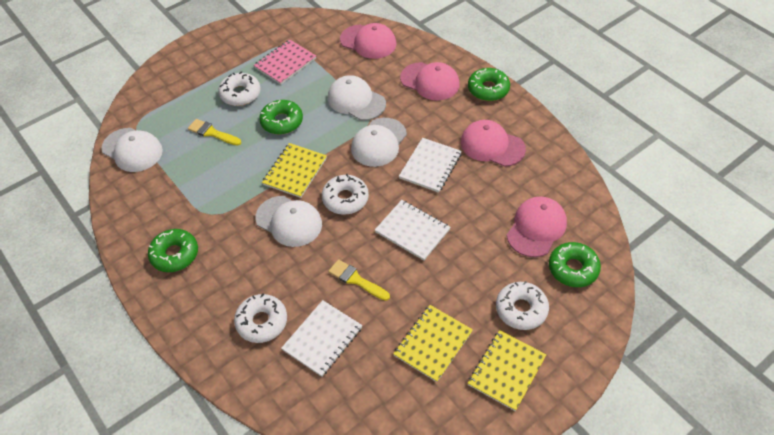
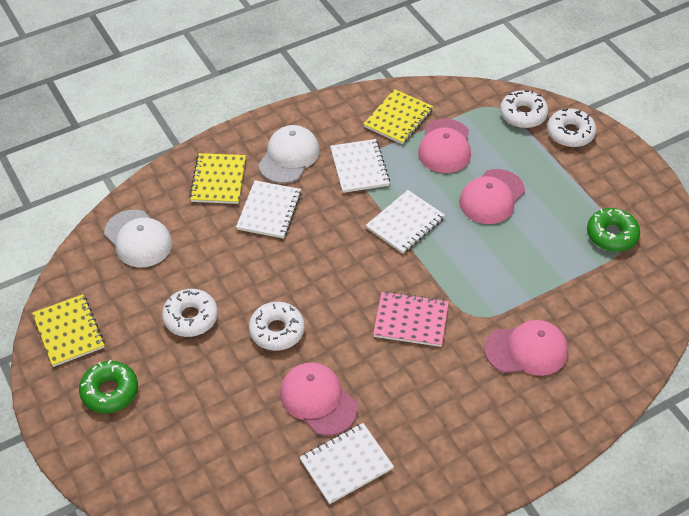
green donut: 4 -> 2
white cap: 4 -> 2
white notebook: 3 -> 4
yellow brush: 2 -> 0

